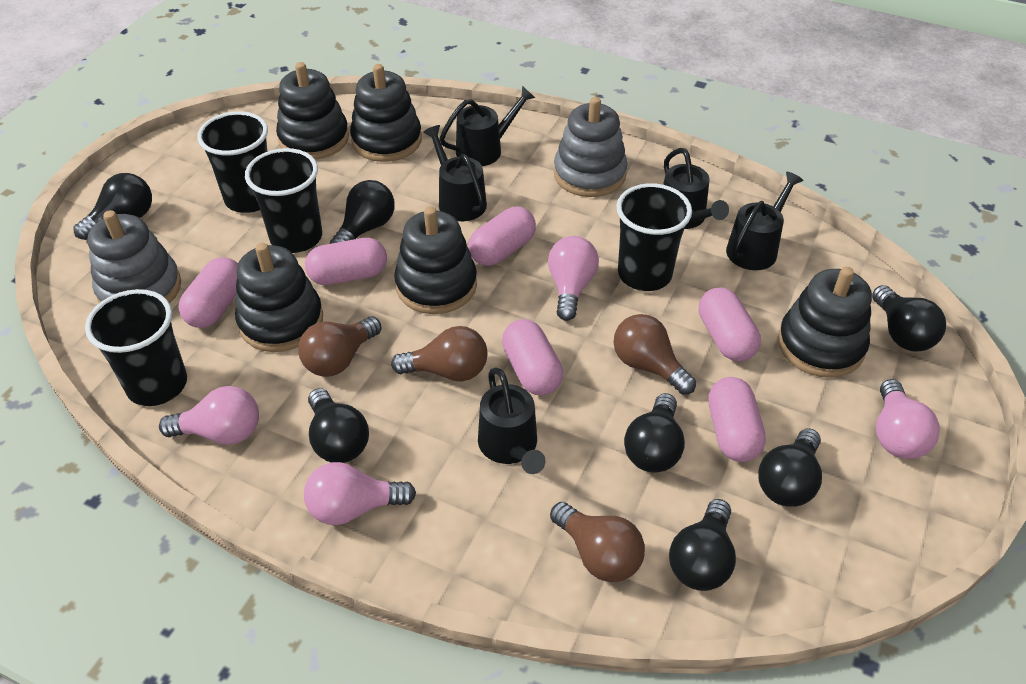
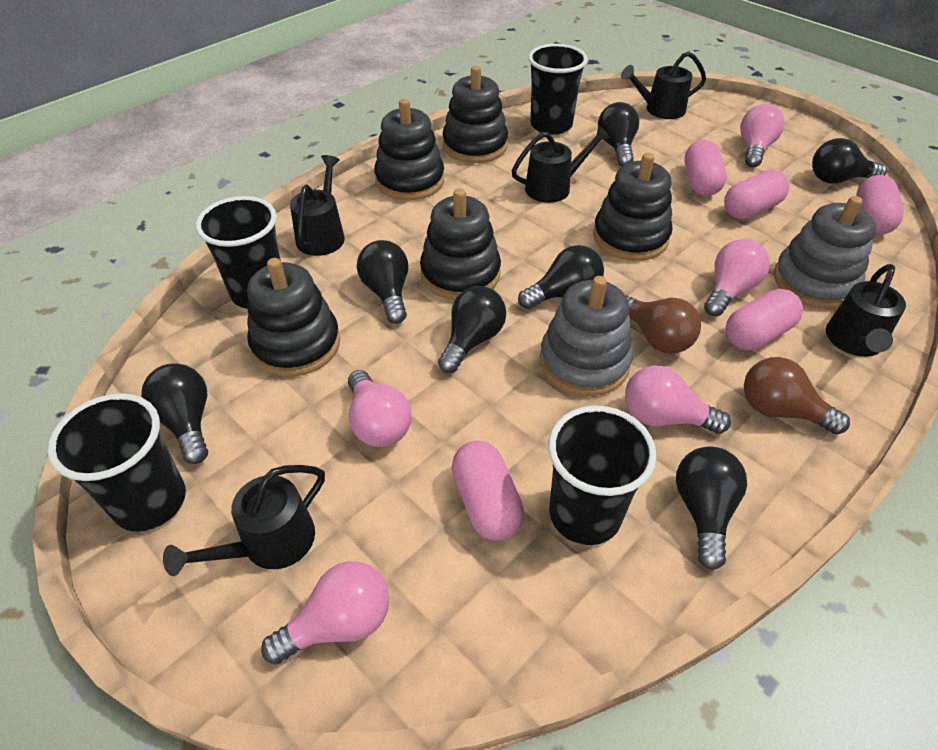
brown light bulb: 4 -> 2
pink capsule: 6 -> 5
pink light bulb: 4 -> 5

